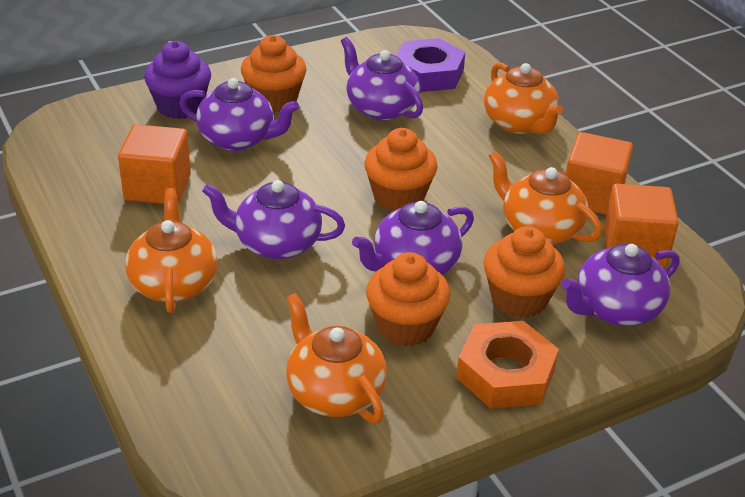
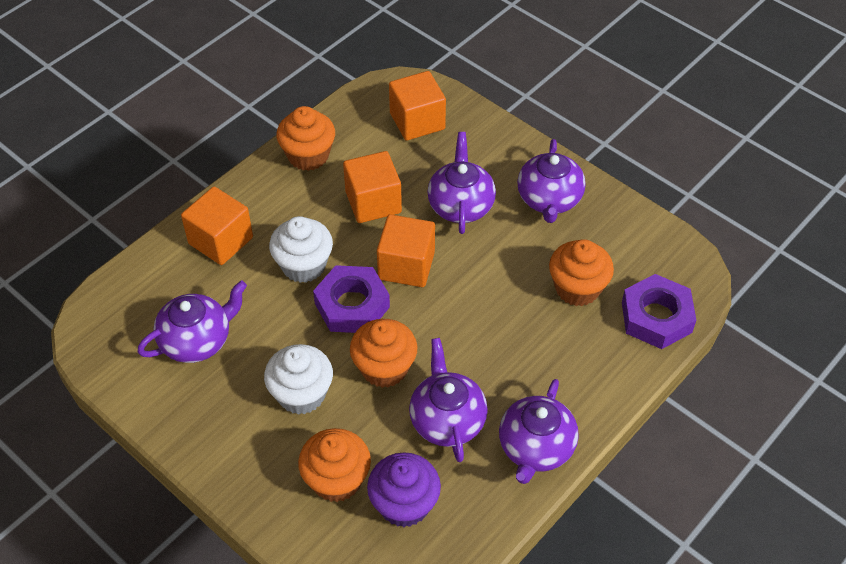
orange cube: 3 -> 4
orange nut: 1 -> 0
orange teapot: 4 -> 0
purple nut: 1 -> 2
white cupcake: 0 -> 2

